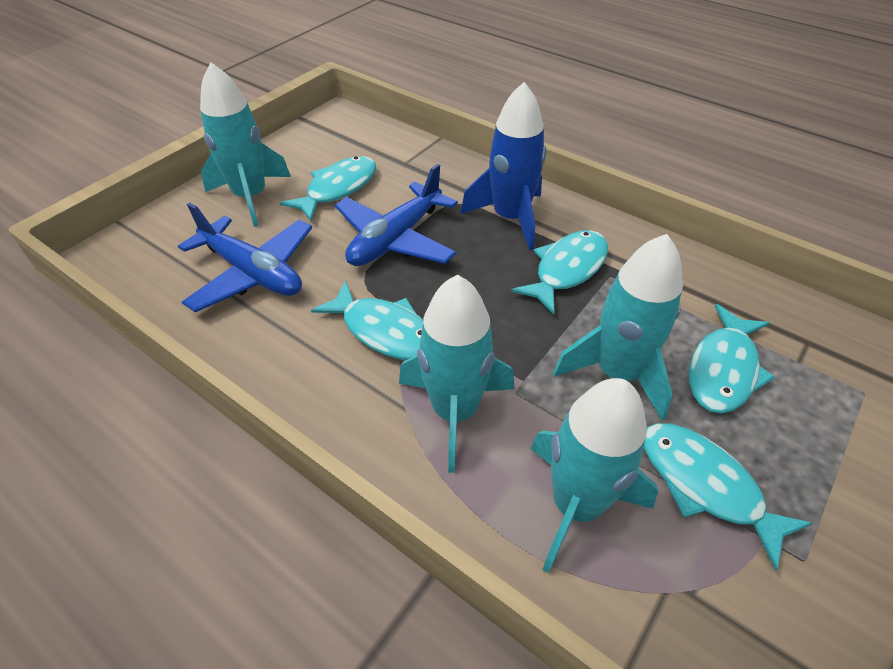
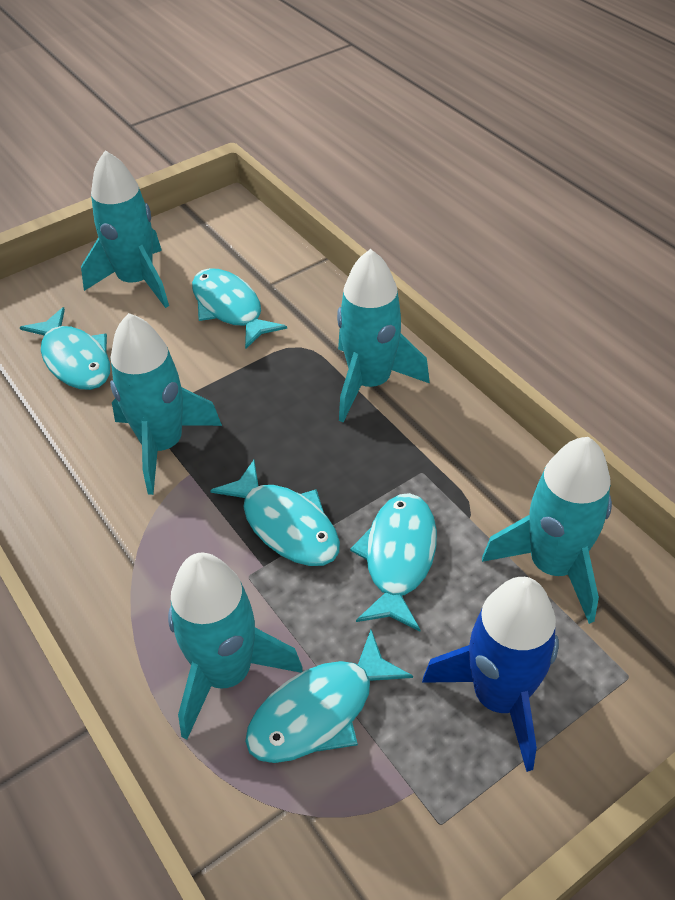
blue plane: 2 -> 0
turquoise rocket: 4 -> 5

